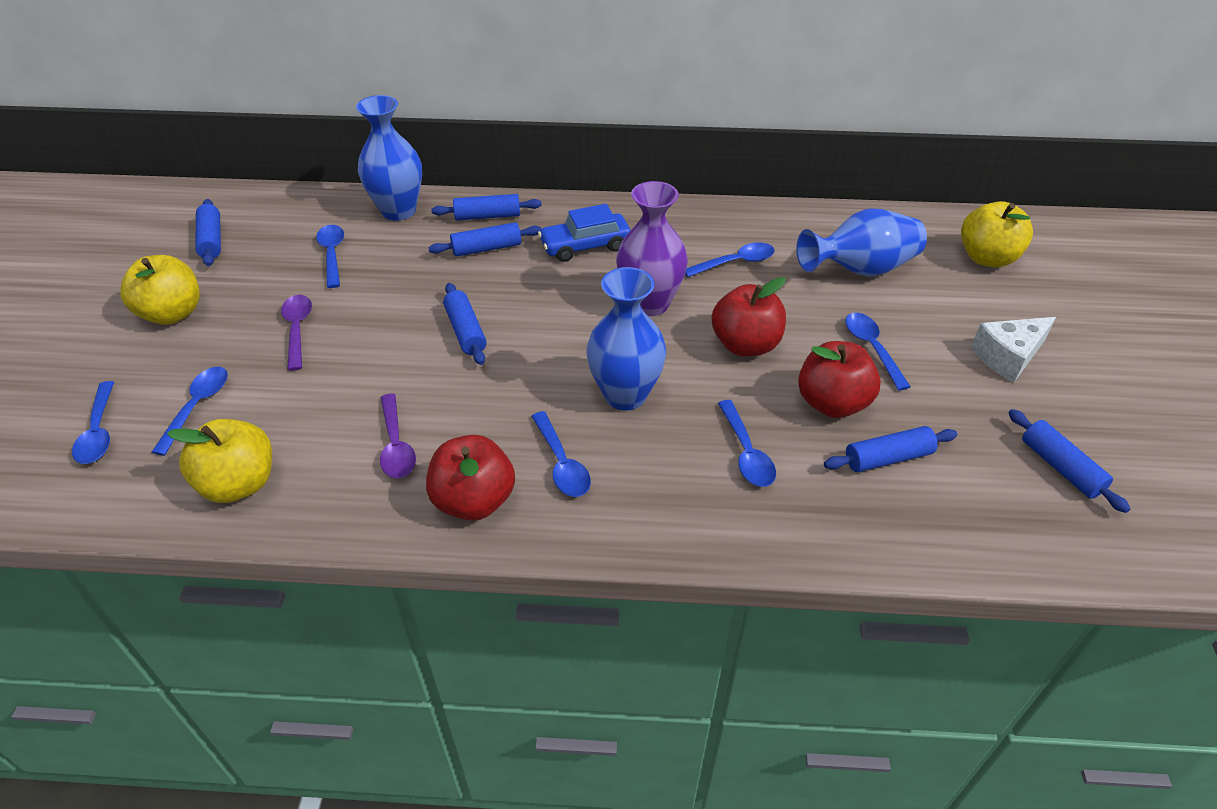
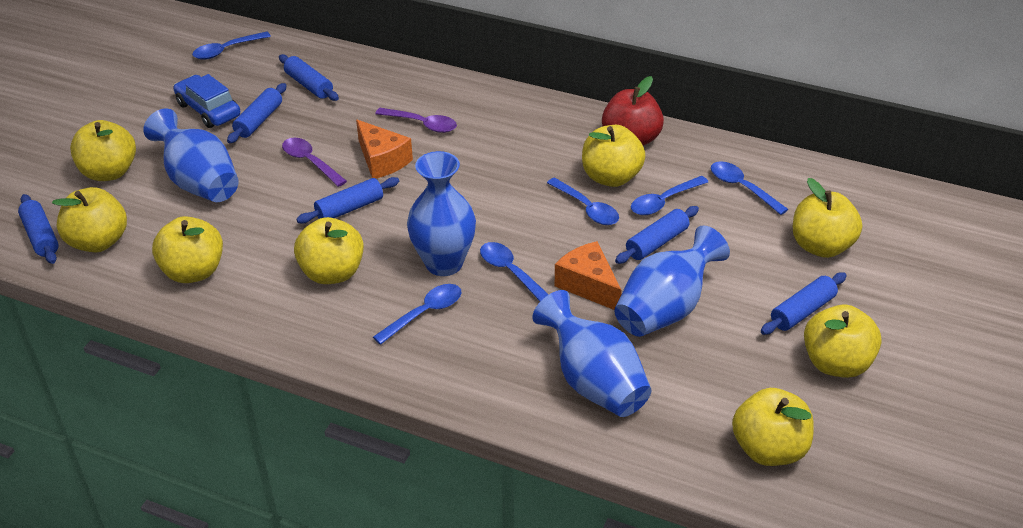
blue spoon: 7 -> 6
blue vase: 3 -> 4
orange cheese: 0 -> 2
purple vase: 1 -> 0
red apple: 3 -> 1
white cheese: 1 -> 0
yellow apple: 3 -> 8

